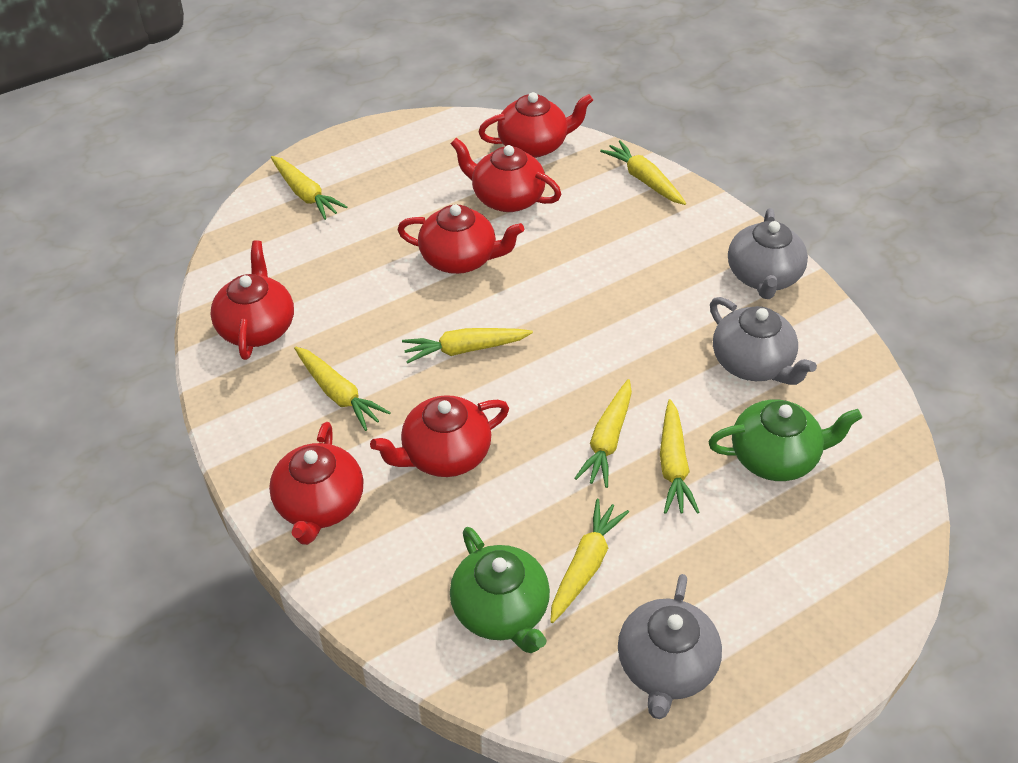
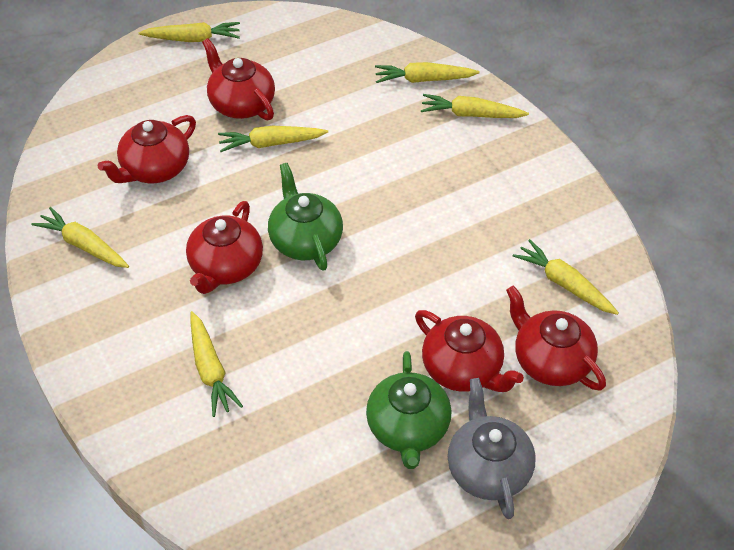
grey teapot: 3 -> 1
red teapot: 6 -> 5

